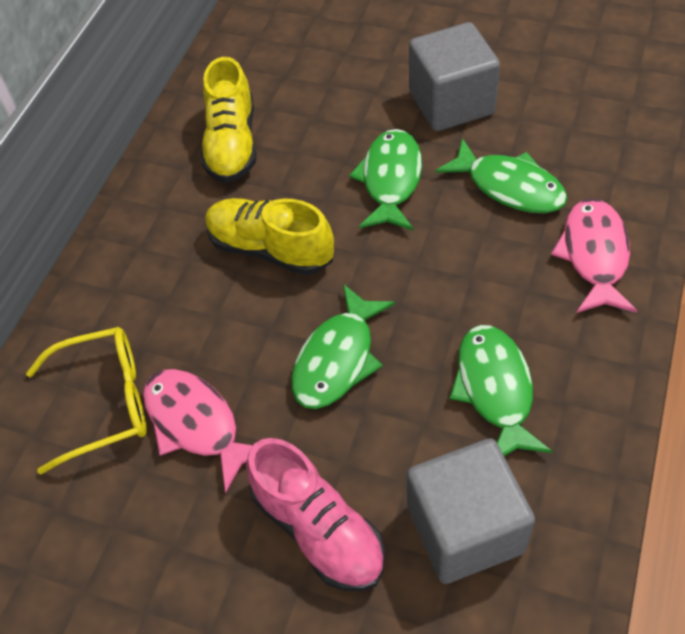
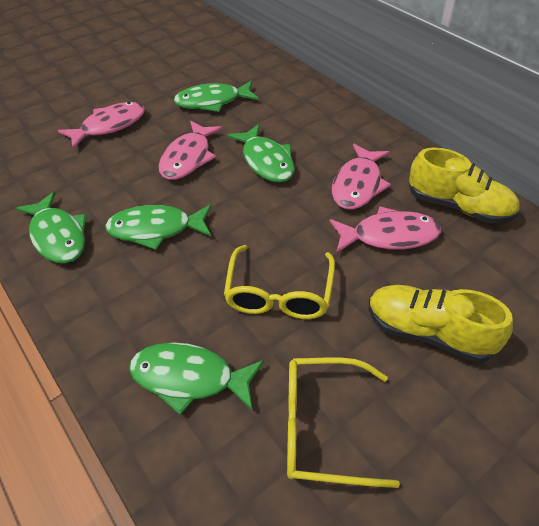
green fish: 4 -> 5
grey cube: 2 -> 0
pink fish: 2 -> 4
pink shoe: 1 -> 0
yellow glasses: 1 -> 2

